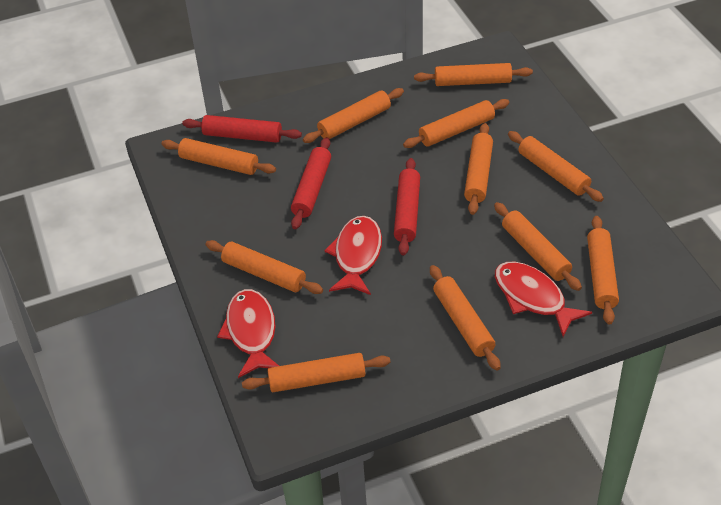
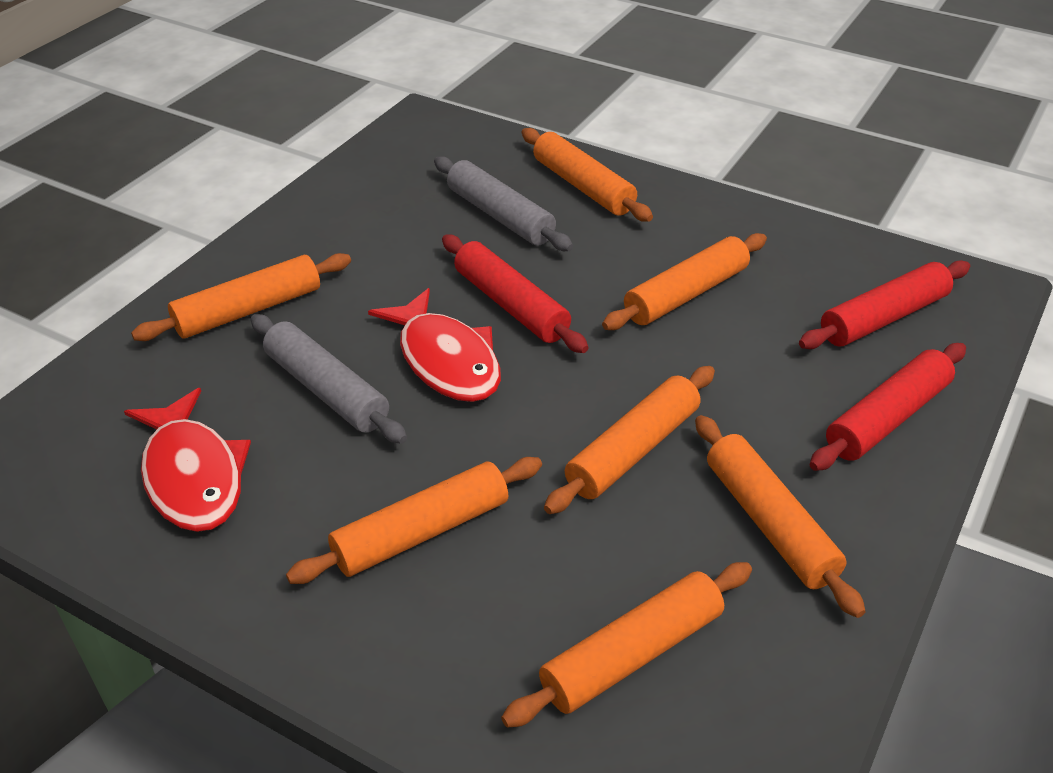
grey rolling pin: 0 -> 2
orange rolling pin: 11 -> 7
red fish: 3 -> 2

